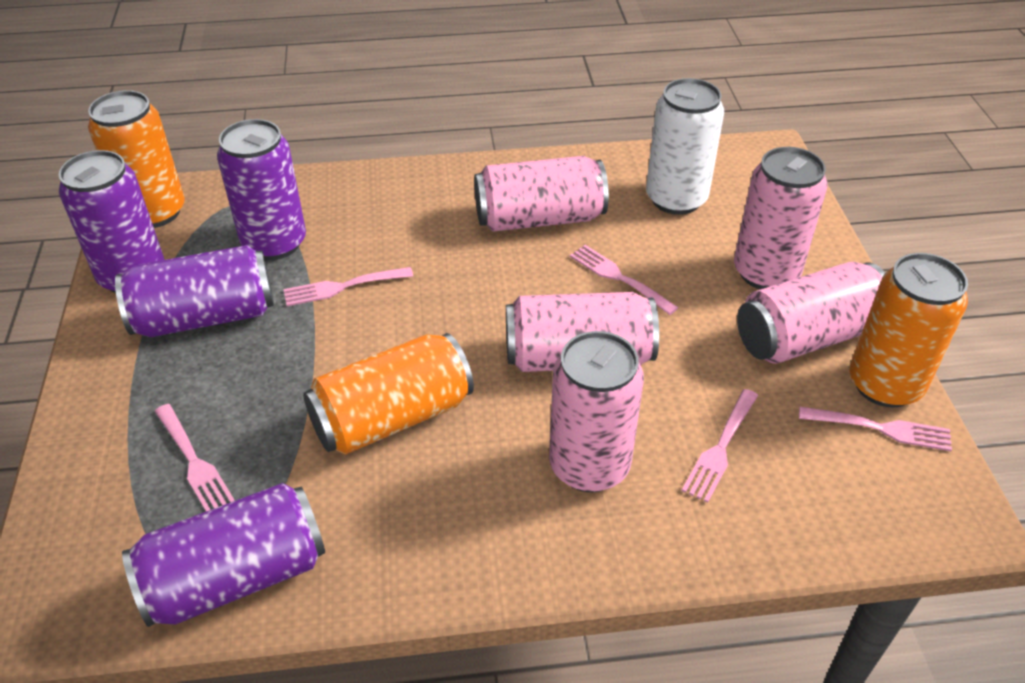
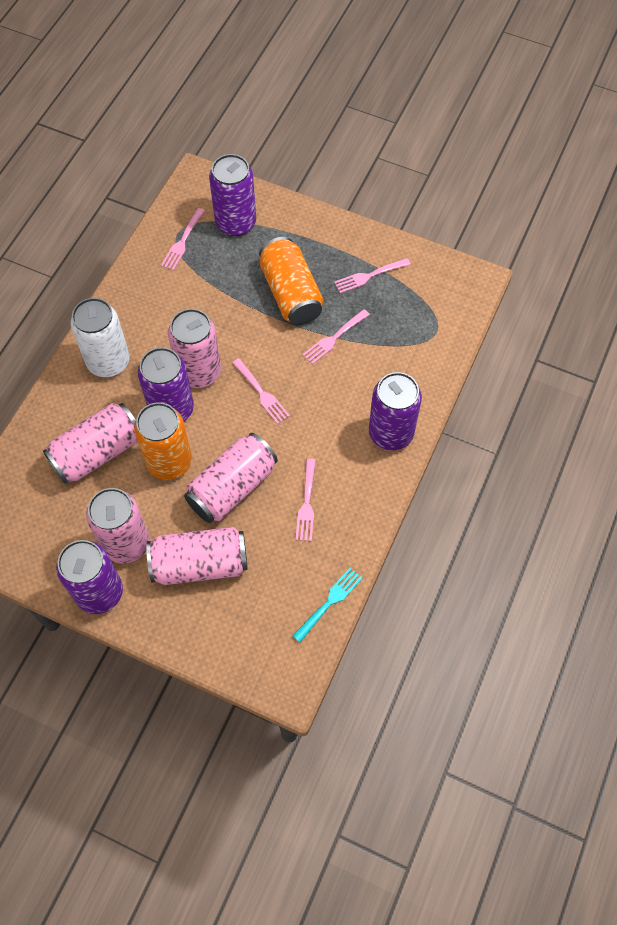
orange can: 3 -> 2
turquoise fork: 0 -> 1

